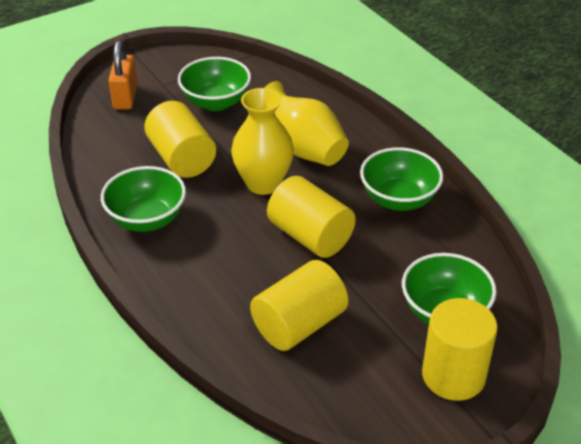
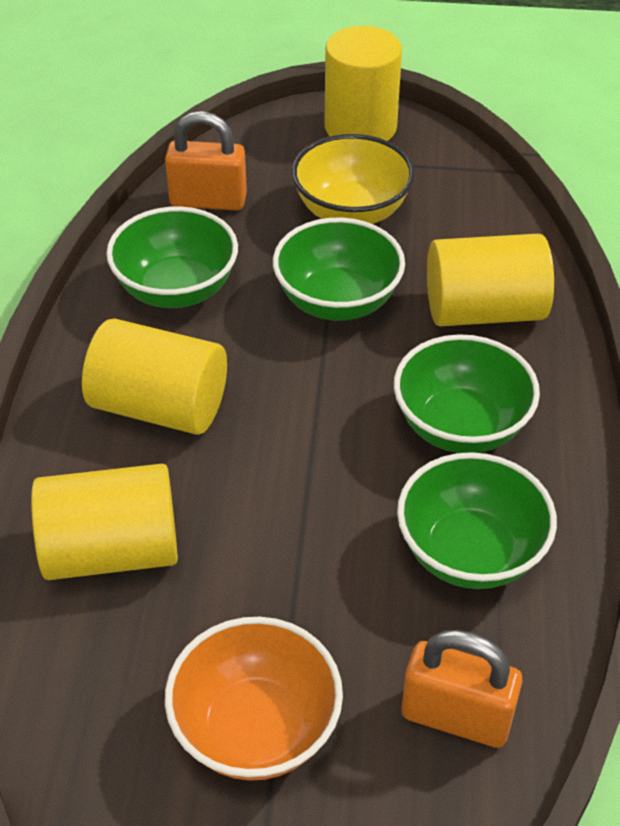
orange bowl: 0 -> 1
orange padlock: 1 -> 2
yellow bowl: 0 -> 1
yellow vase: 2 -> 0

